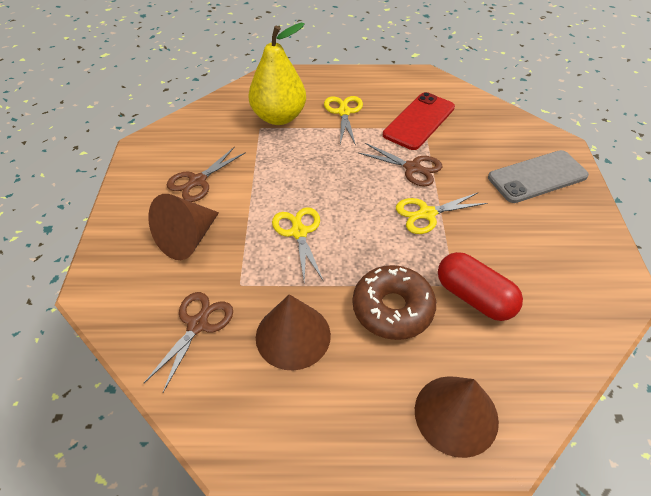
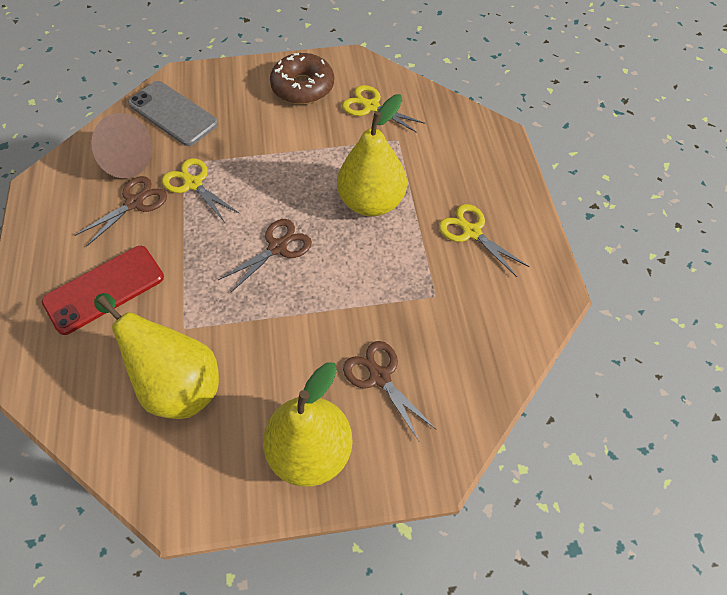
brown cone: 3 -> 1
red capsule: 1 -> 0
yellow pear: 1 -> 3

